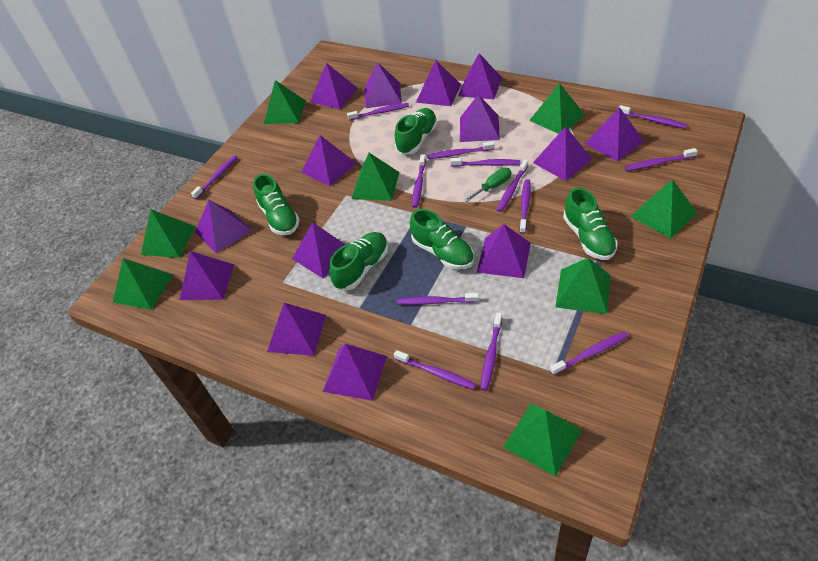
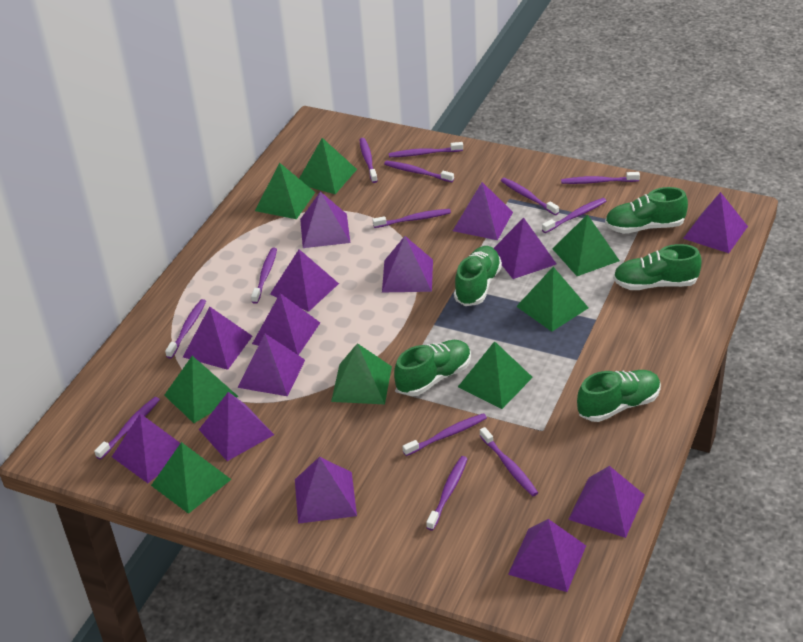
green screwdriver: 1 -> 0

